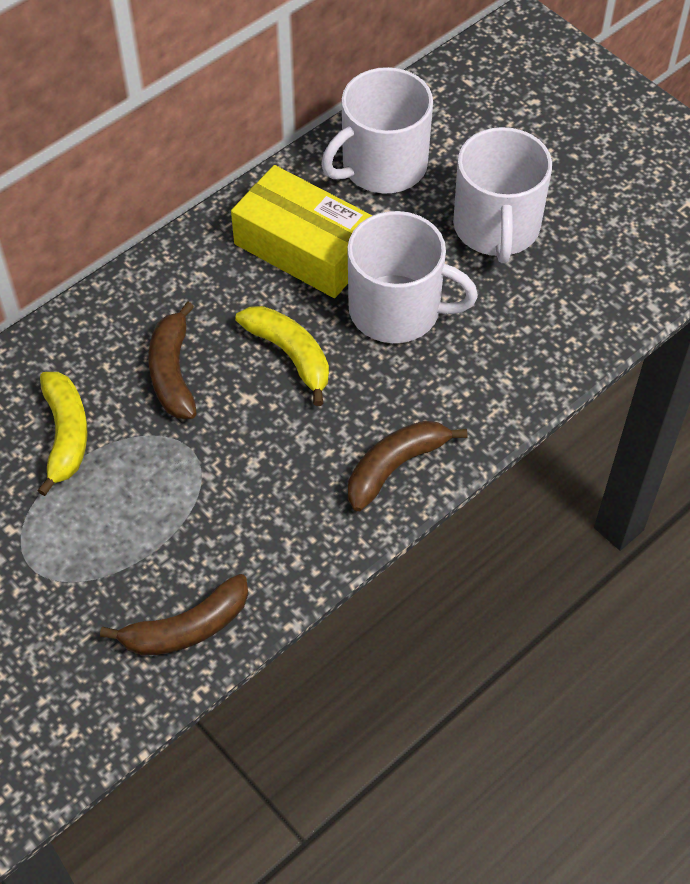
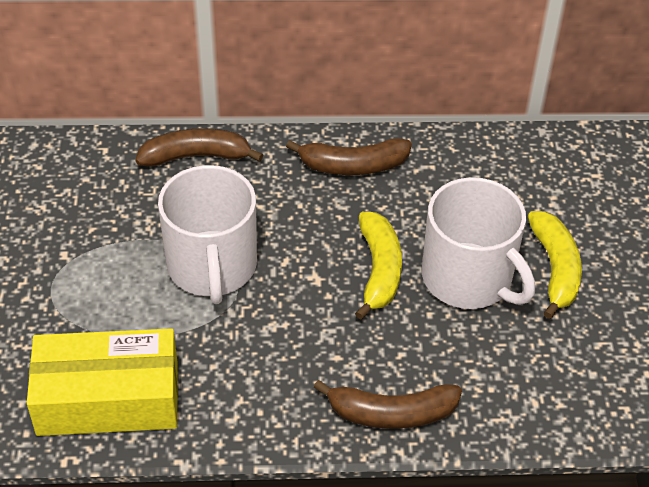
white mug: 3 -> 2

